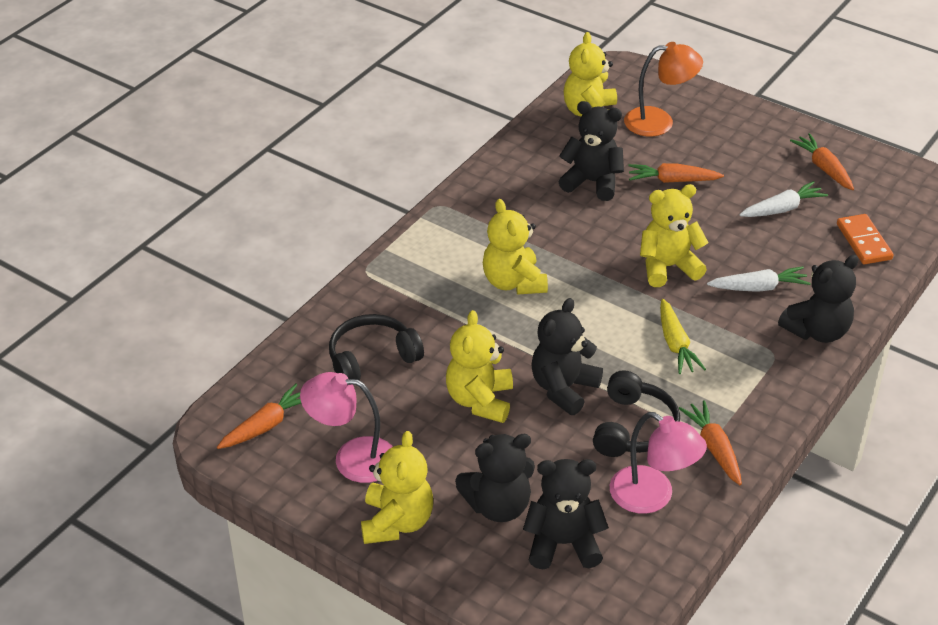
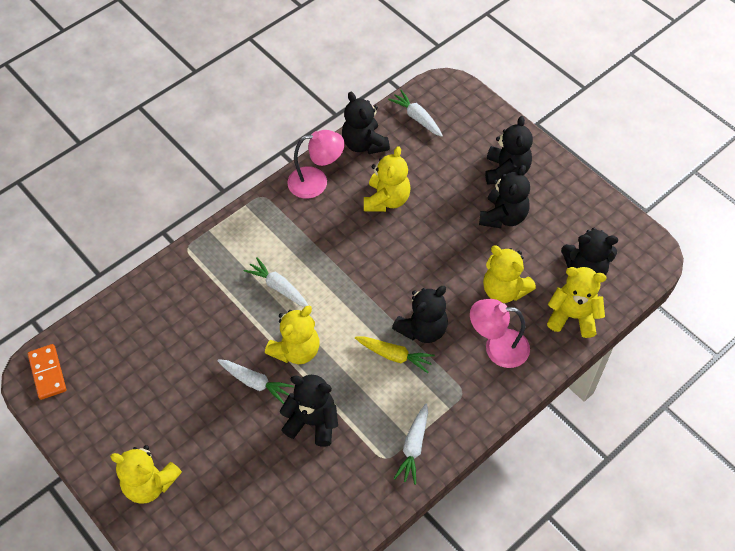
black headphones: 2 -> 0
black teddy bear: 5 -> 6
orange carrot: 4 -> 0
orange lamp: 1 -> 0
white carrot: 2 -> 4

